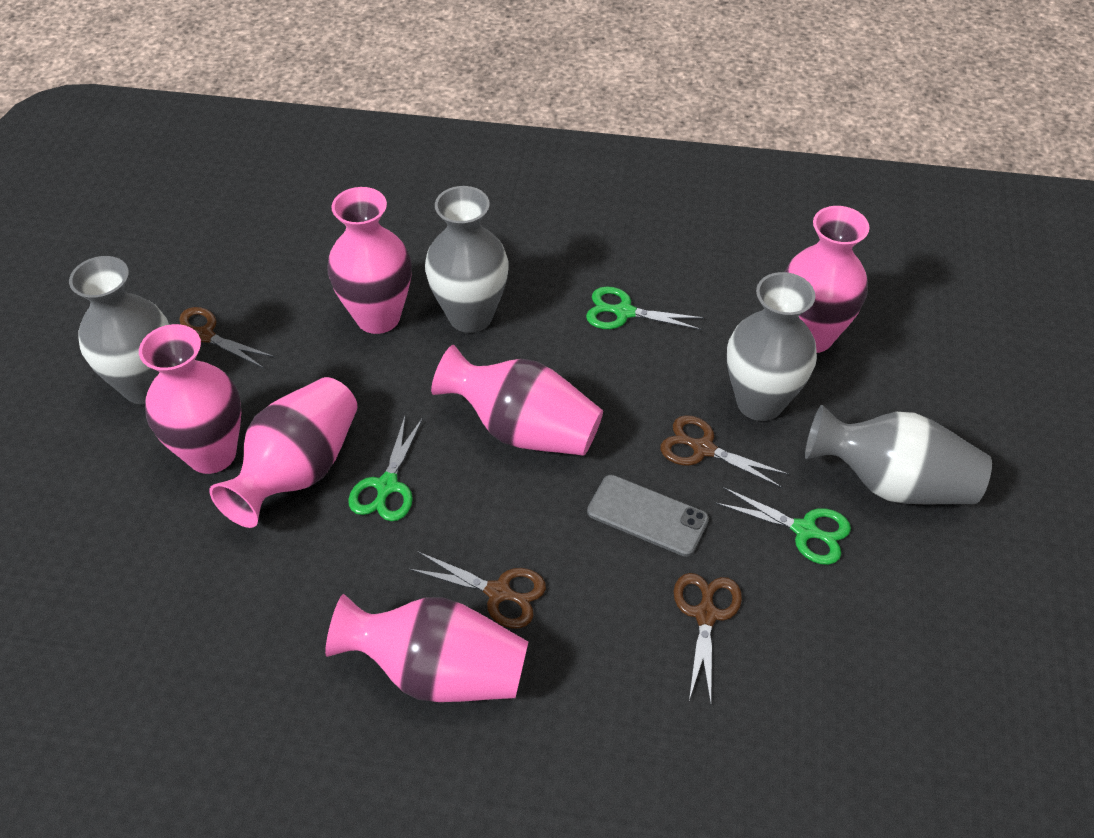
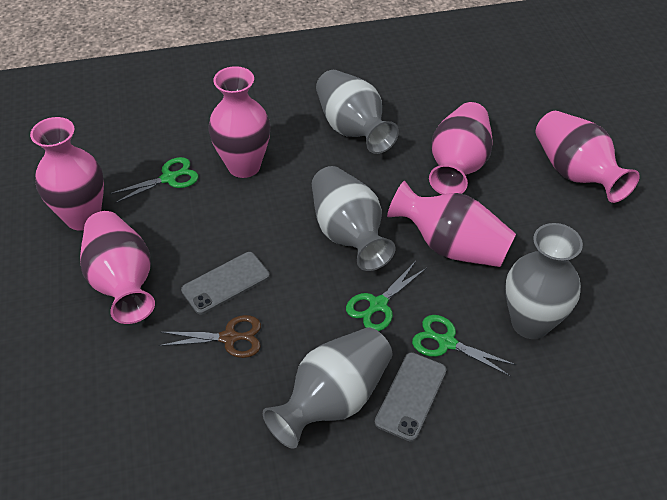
brown scissors: 4 -> 1
grey phone: 1 -> 2

